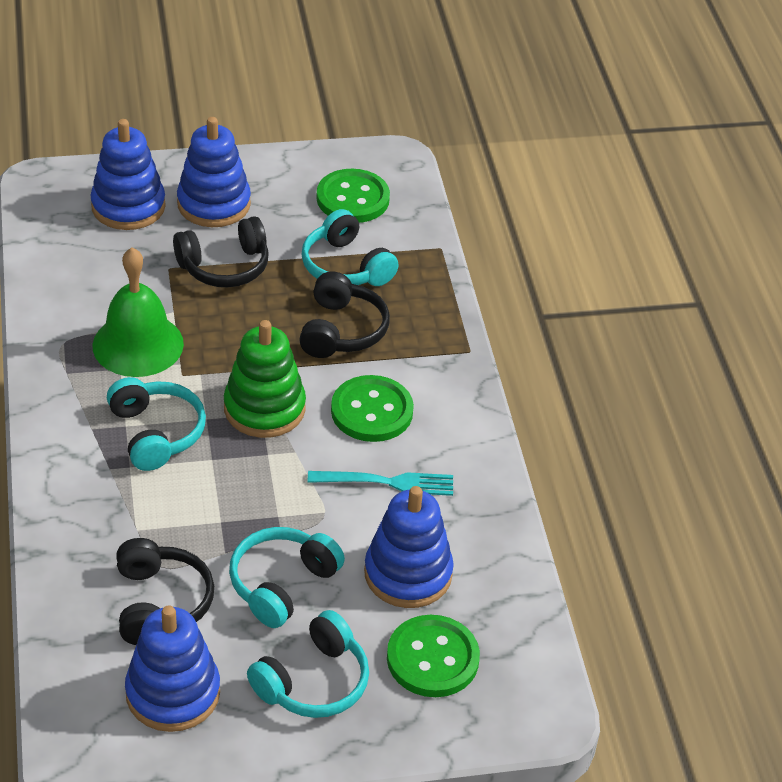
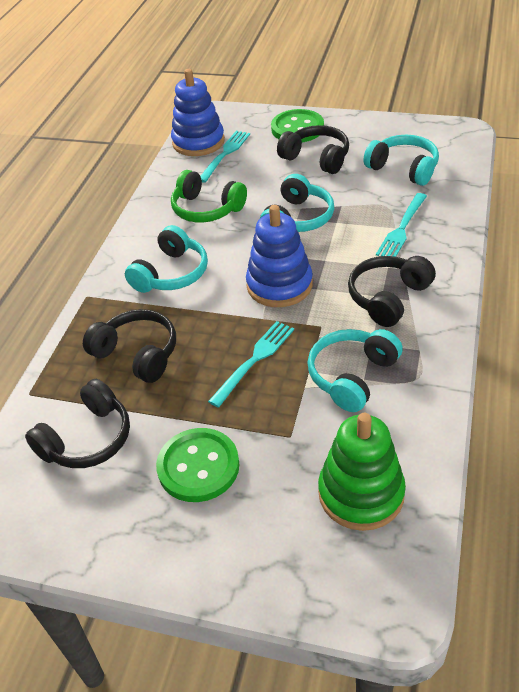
black headphones: 3 -> 4
blue stacking toy: 4 -> 2
green bell: 1 -> 0
green button: 3 -> 2
green headphones: 0 -> 1
turquoise fork: 1 -> 3

